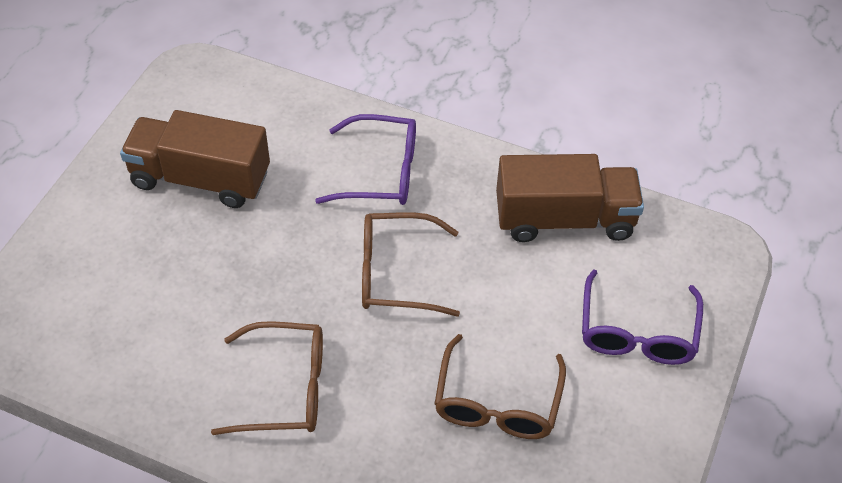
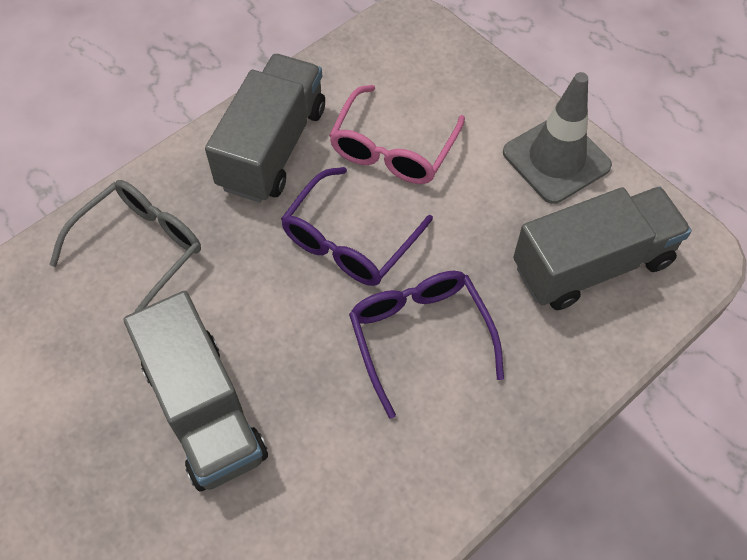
brown glasses: 3 -> 0
brown truck: 2 -> 0
grey glasses: 0 -> 1
grey traffic cone: 0 -> 1
grey truck: 0 -> 3
pink glasses: 0 -> 1

